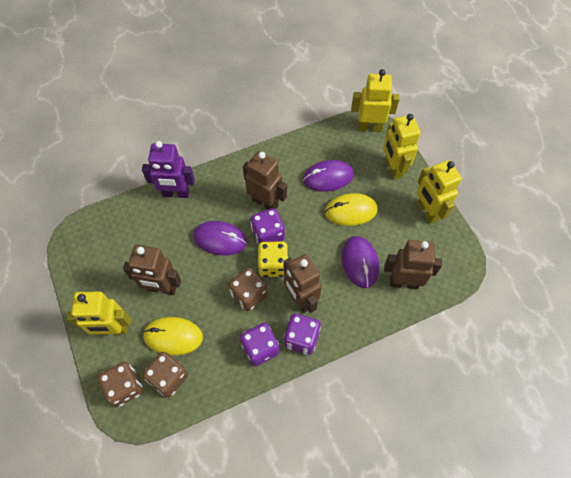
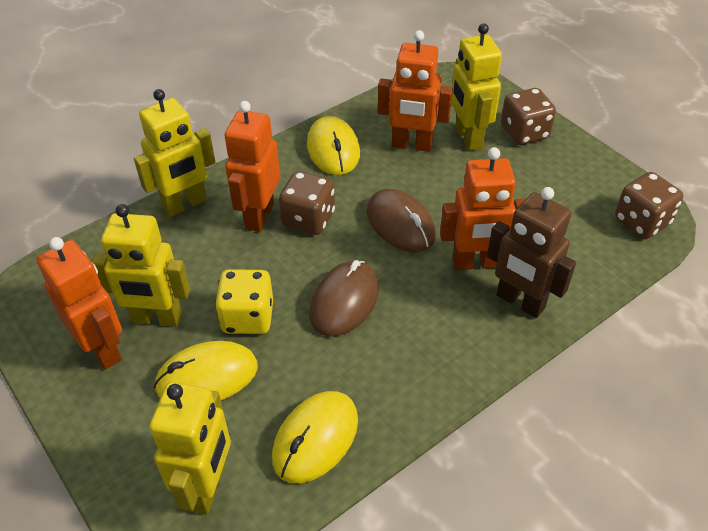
brown mouse: 0 -> 2
brown robot: 4 -> 1
orange robot: 0 -> 4
purple dice: 3 -> 0
purple mouse: 3 -> 0
purple robot: 1 -> 0
yellow mouse: 2 -> 3

